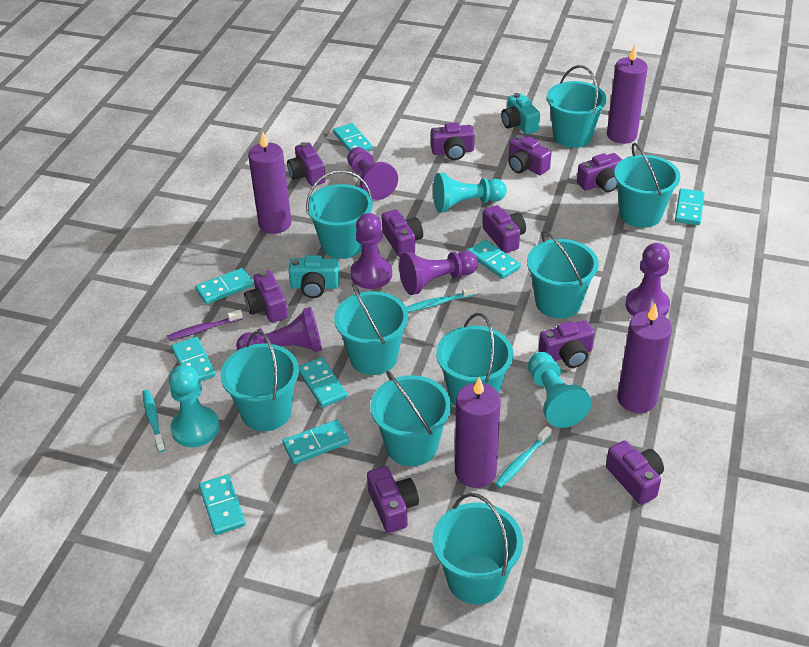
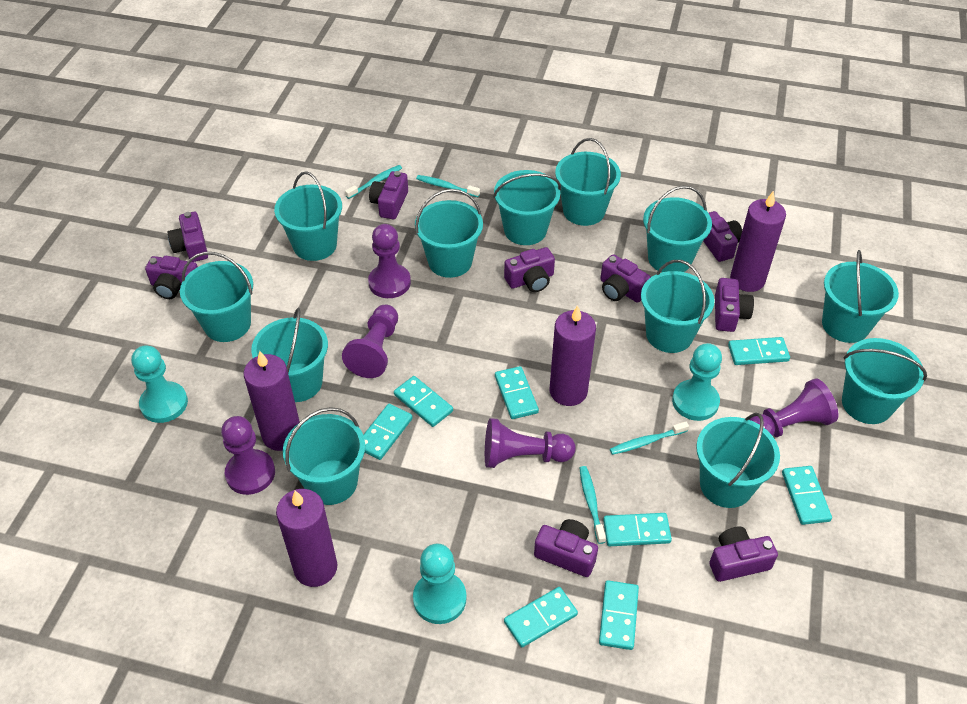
purple camera: 10 -> 9
purple toothbrush: 1 -> 0
turquoise bucket: 9 -> 12
turquoise camera: 2 -> 0
turquoise toothbrush: 3 -> 4

